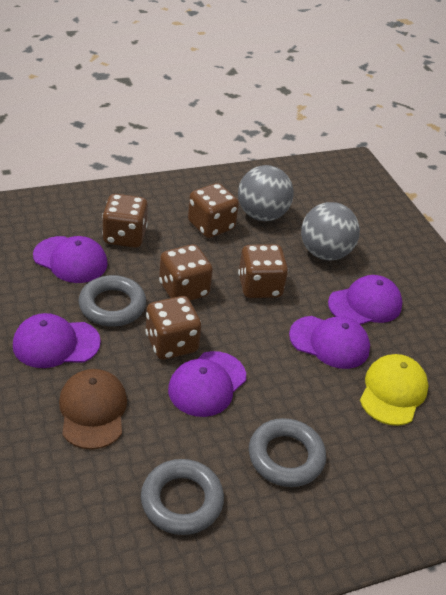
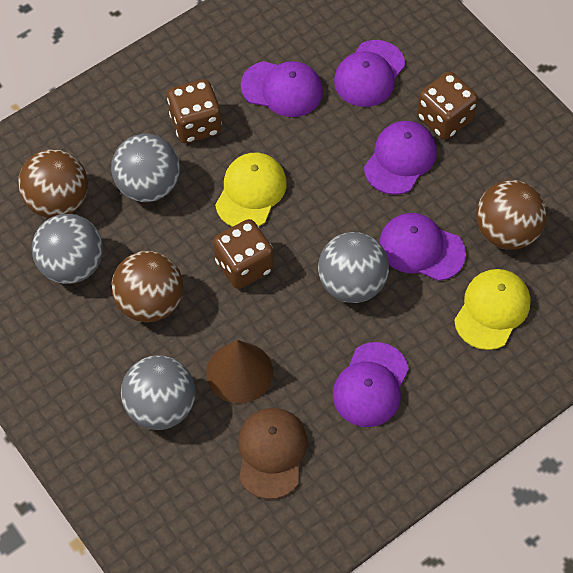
brown ball: 0 -> 3
brown cone: 0 -> 1
brown dice: 5 -> 3
grey ball: 2 -> 4
grey ring: 3 -> 0
yellow cap: 1 -> 2

